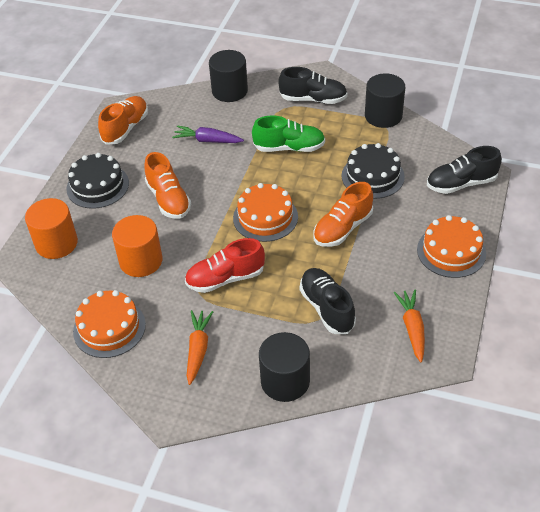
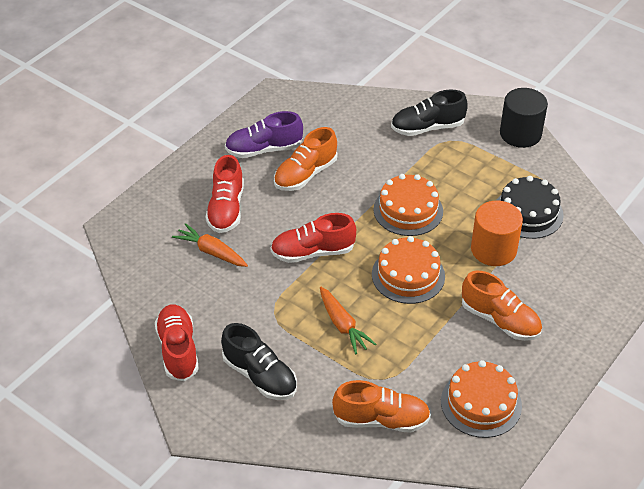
black cake: 2 -> 1
black cylinder: 3 -> 1
black shoe: 3 -> 2
green shoe: 1 -> 0
orange cylinder: 2 -> 1
purple carrot: 1 -> 0
purple shoe: 0 -> 1
red shoe: 1 -> 3

